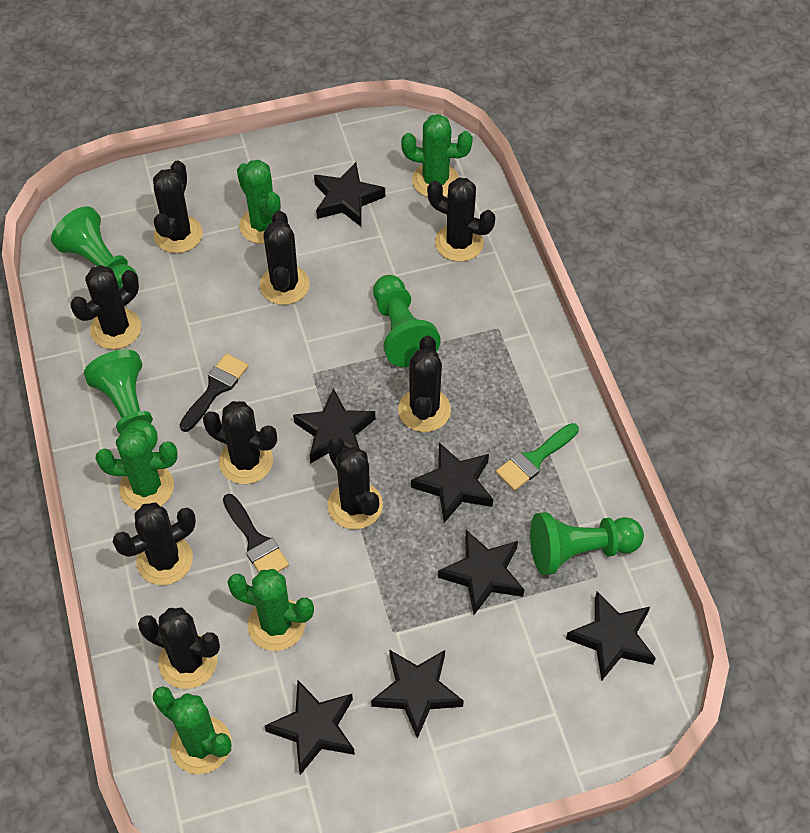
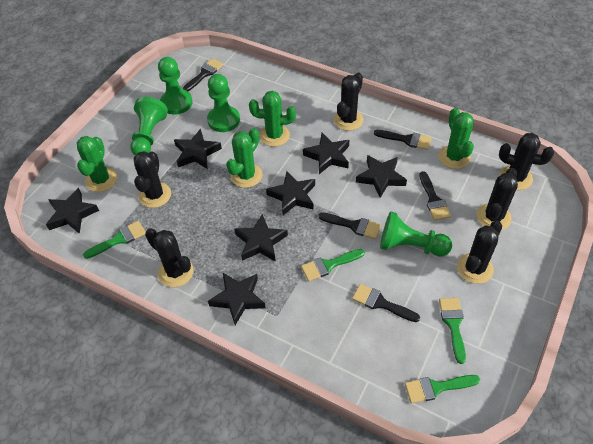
black brush: 2 -> 5
black cactus: 9 -> 6
green brush: 1 -> 4
green cactus: 5 -> 4

